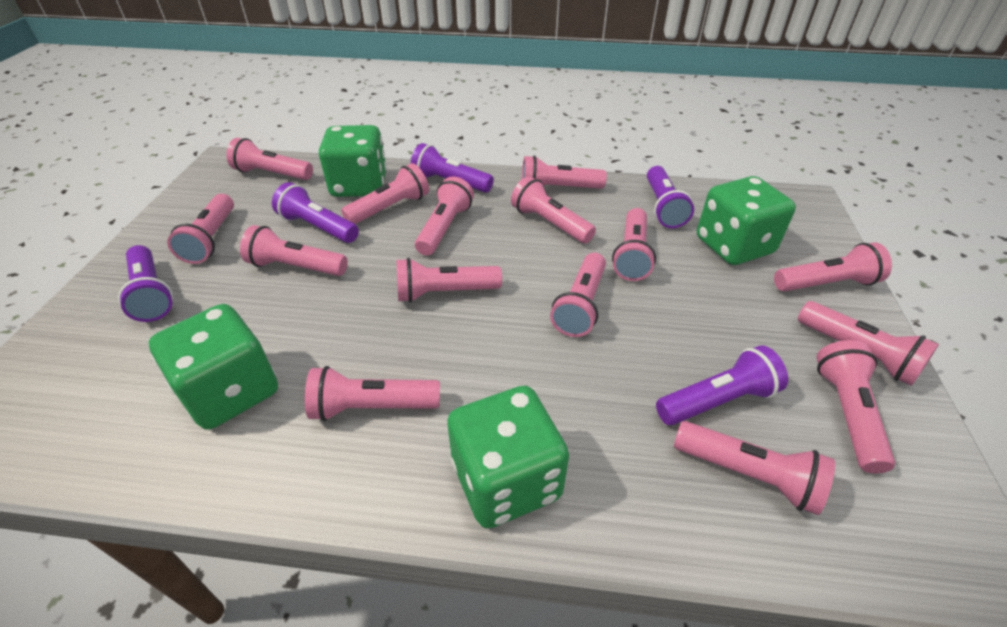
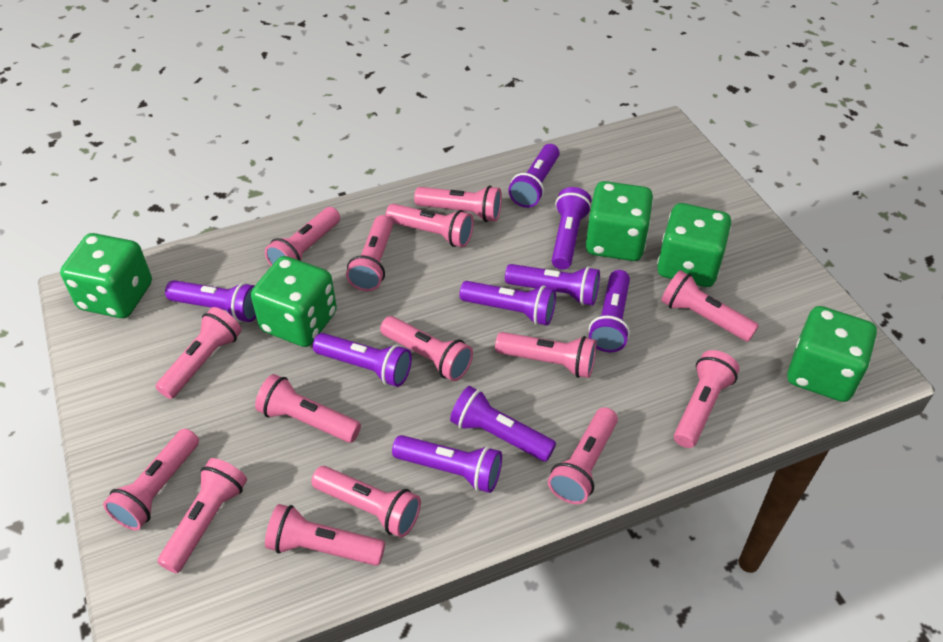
green dice: 4 -> 5
purple flashlight: 5 -> 9

